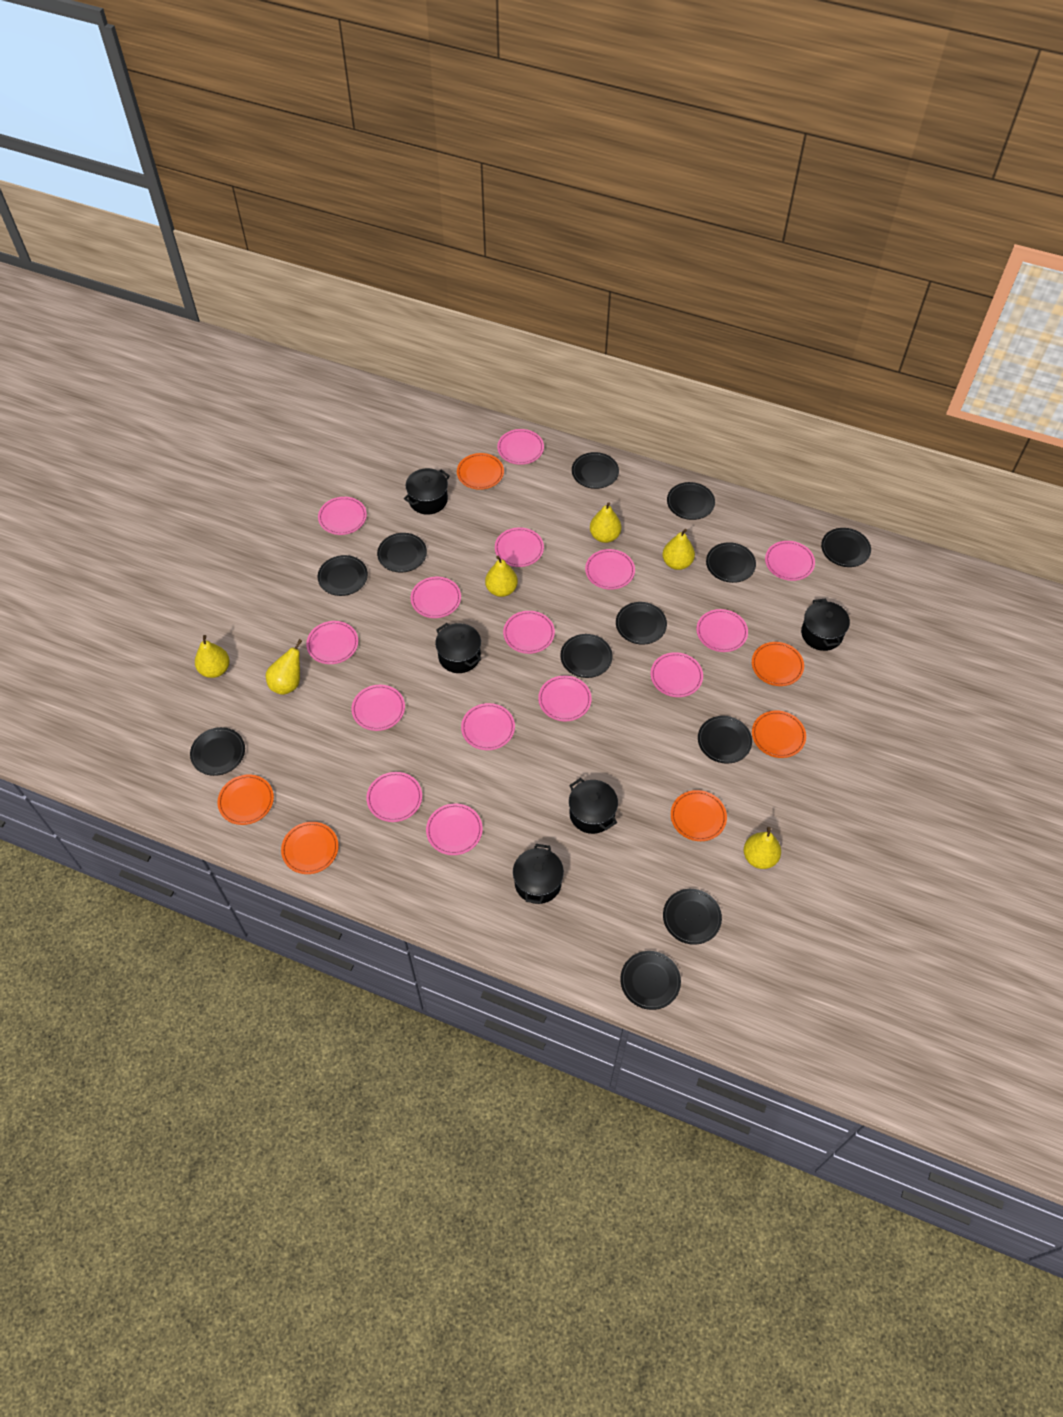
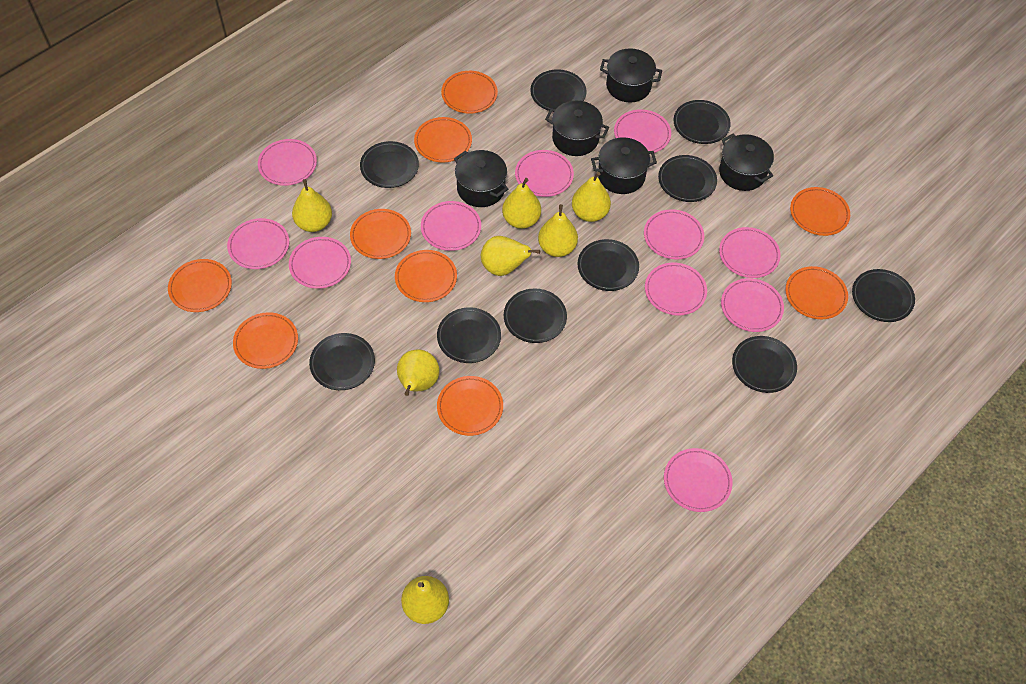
black plate: 12 -> 10
orange plate: 6 -> 9
pink plate: 15 -> 11
yellow pear: 6 -> 7

